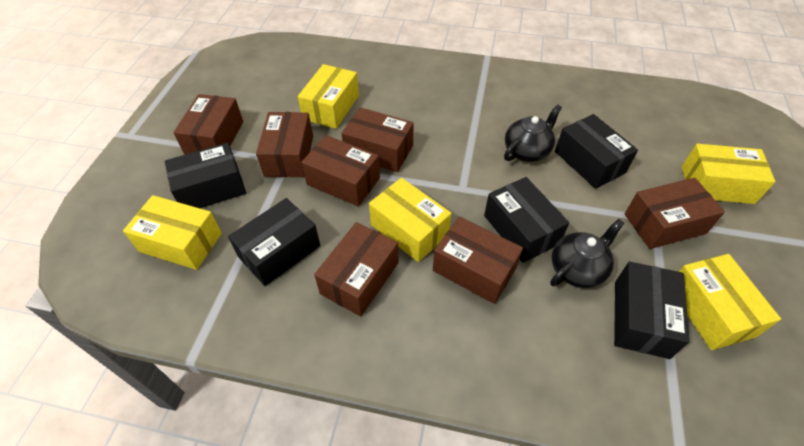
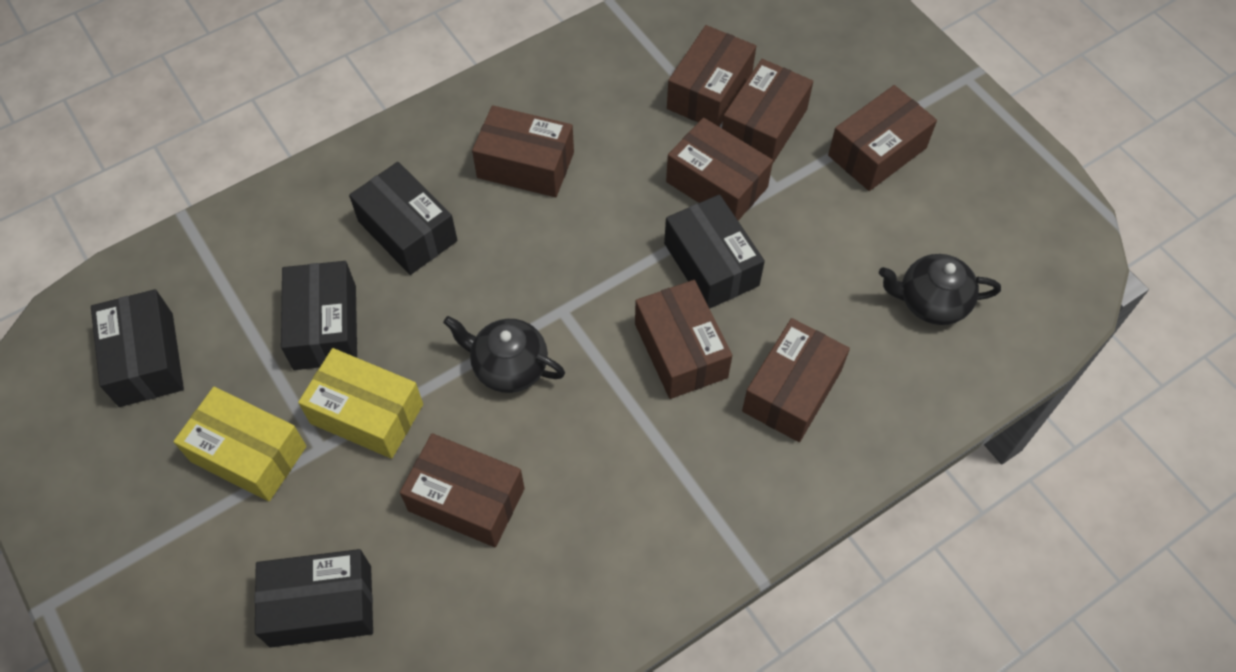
brown box: 7 -> 8
yellow box: 5 -> 2

